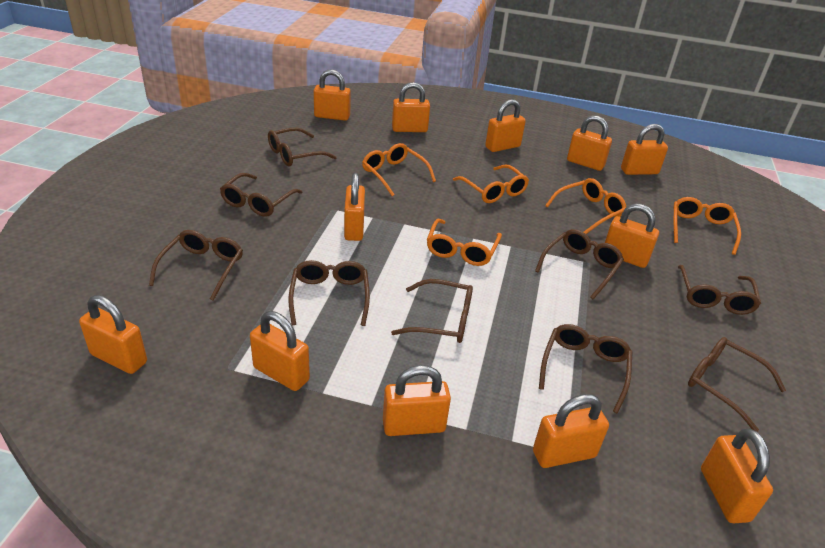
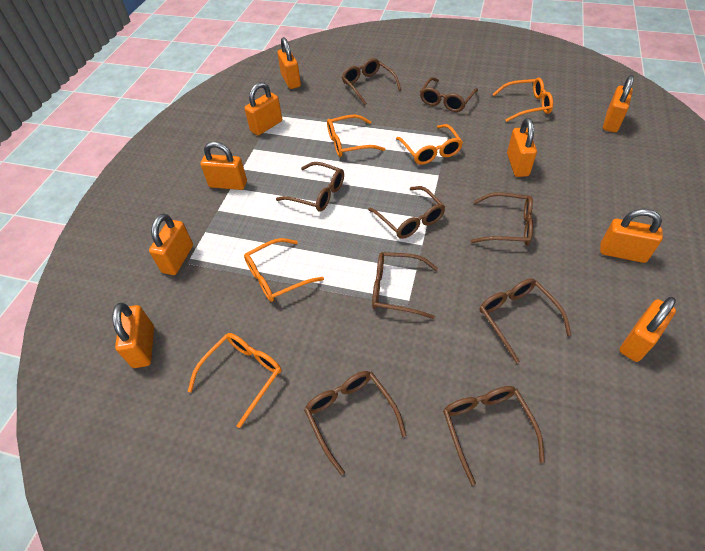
orange padlock: 12 -> 9

